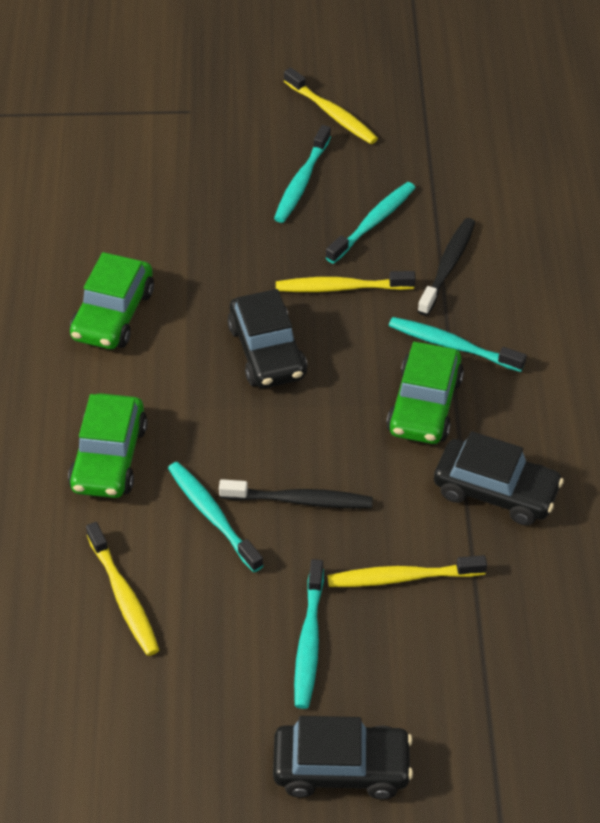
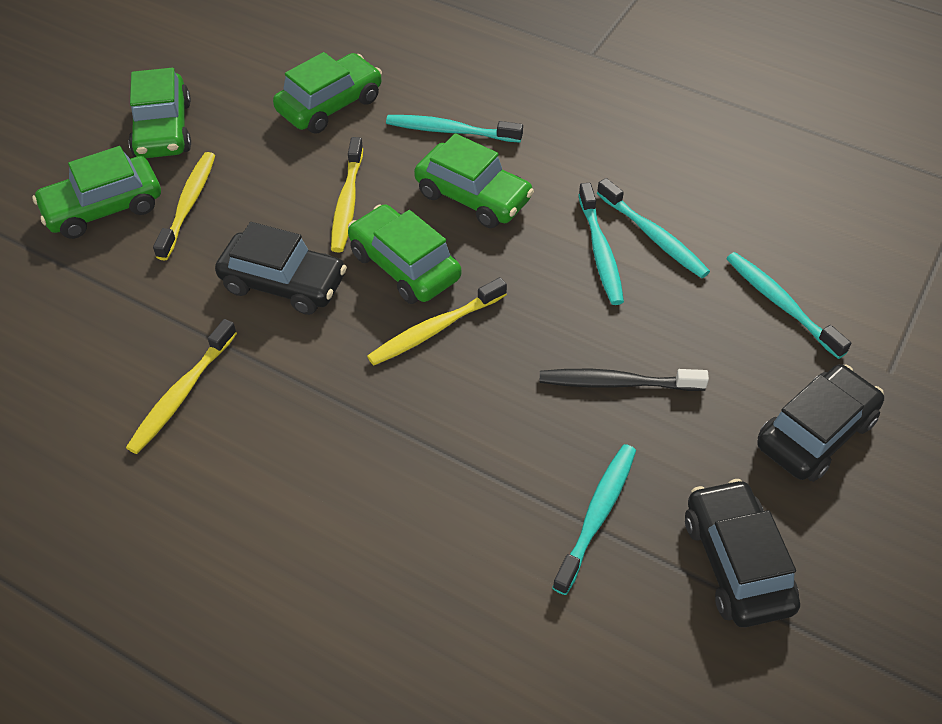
black toothbrush: 2 -> 1
green car: 3 -> 5

